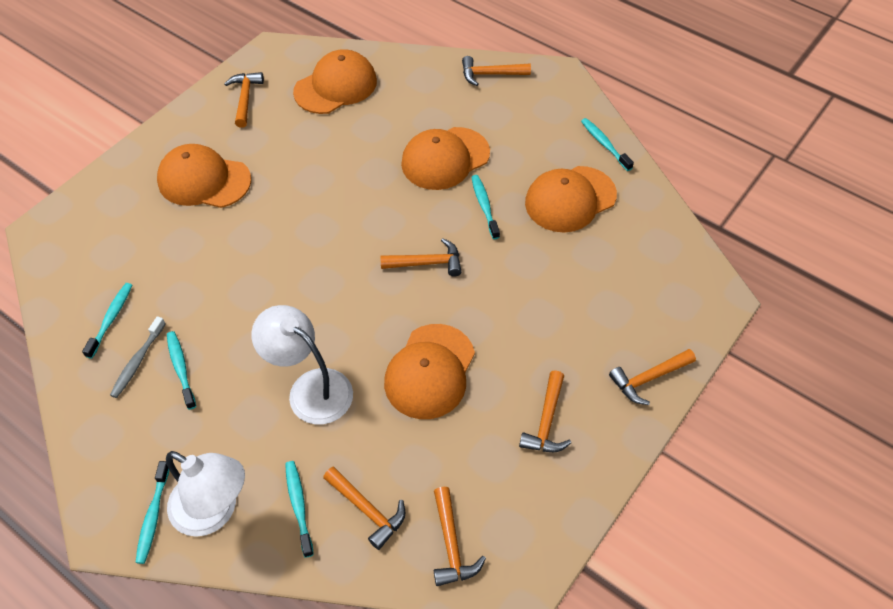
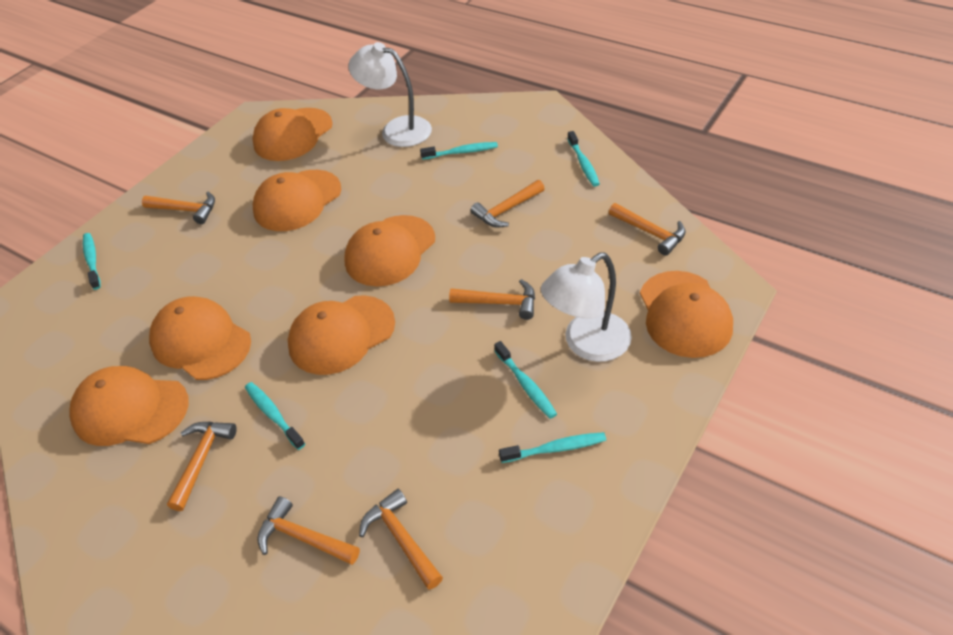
grey toothbrush: 1 -> 0
orange cap: 5 -> 7

